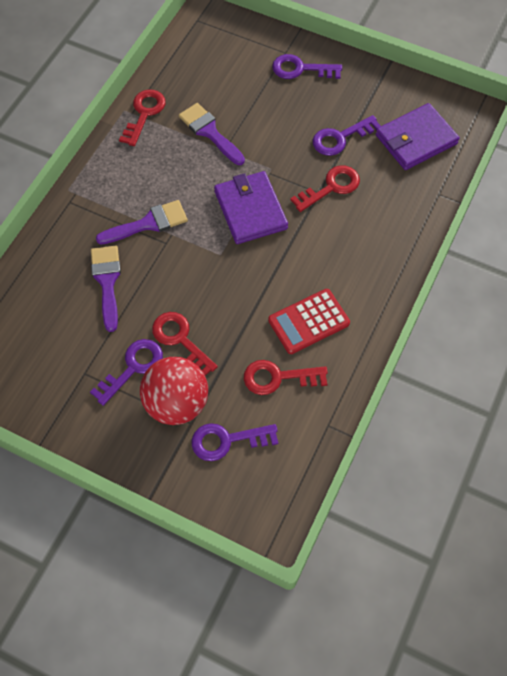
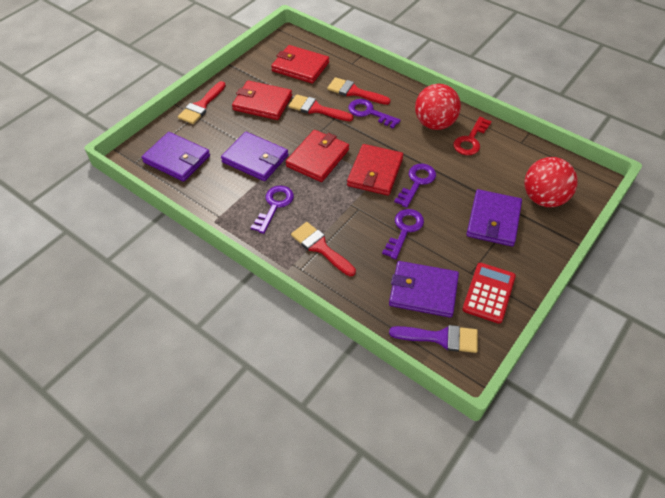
purple brush: 3 -> 1
purple wallet: 2 -> 4
red ball: 1 -> 2
red brush: 0 -> 4
red key: 4 -> 1
red wallet: 0 -> 4

